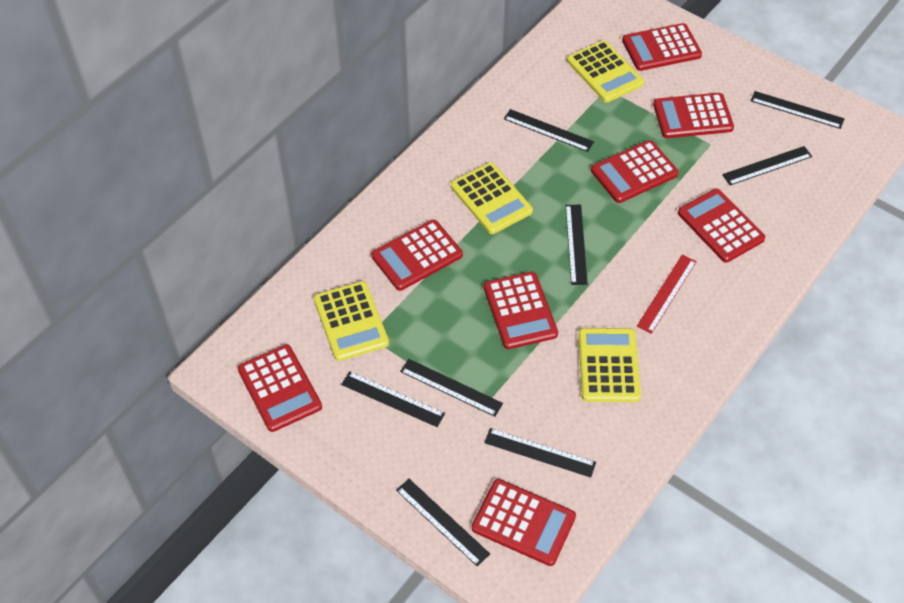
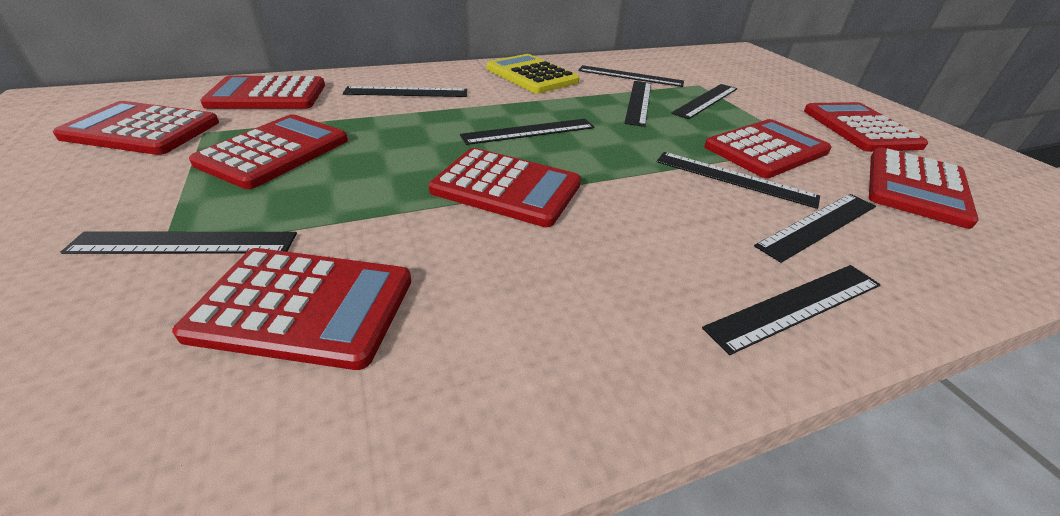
black ruler: 8 -> 9
red ruler: 1 -> 0
yellow calculator: 4 -> 1

